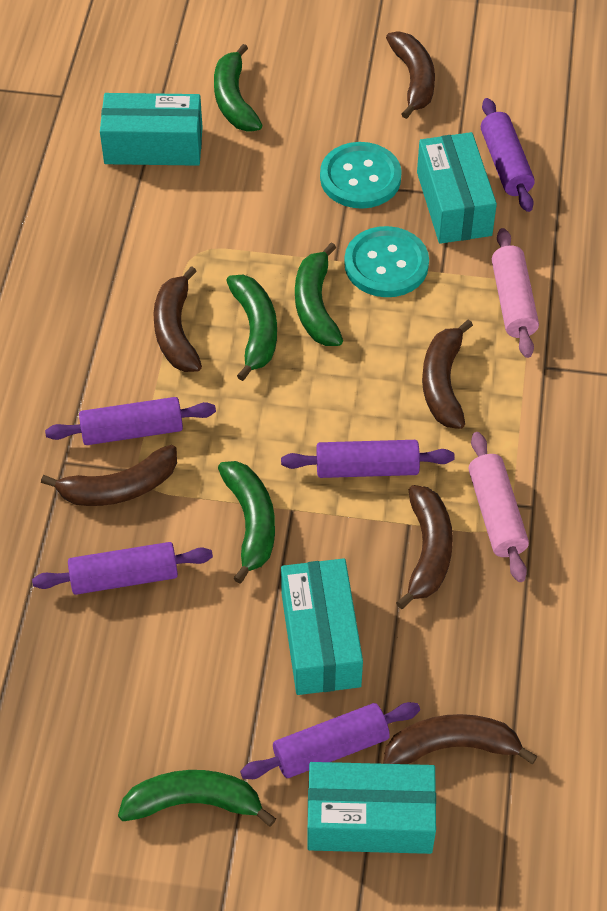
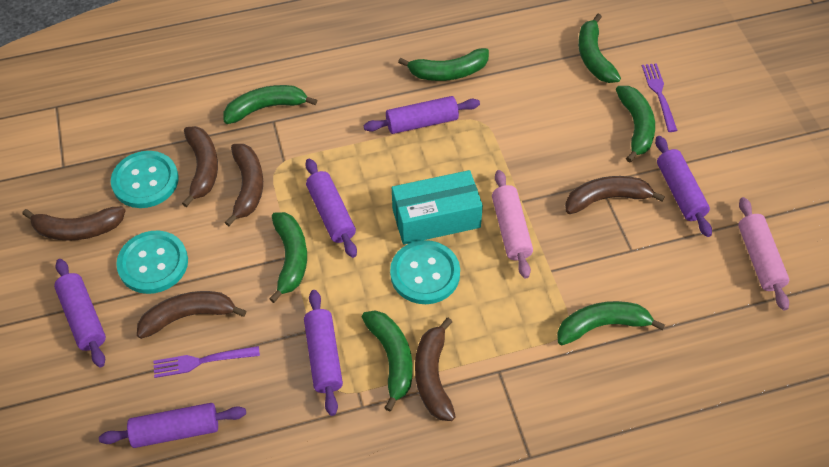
green banana: 5 -> 7
purple fork: 0 -> 2
purple rolling pin: 5 -> 6
turquoise box: 4 -> 1
turquoise button: 2 -> 3

